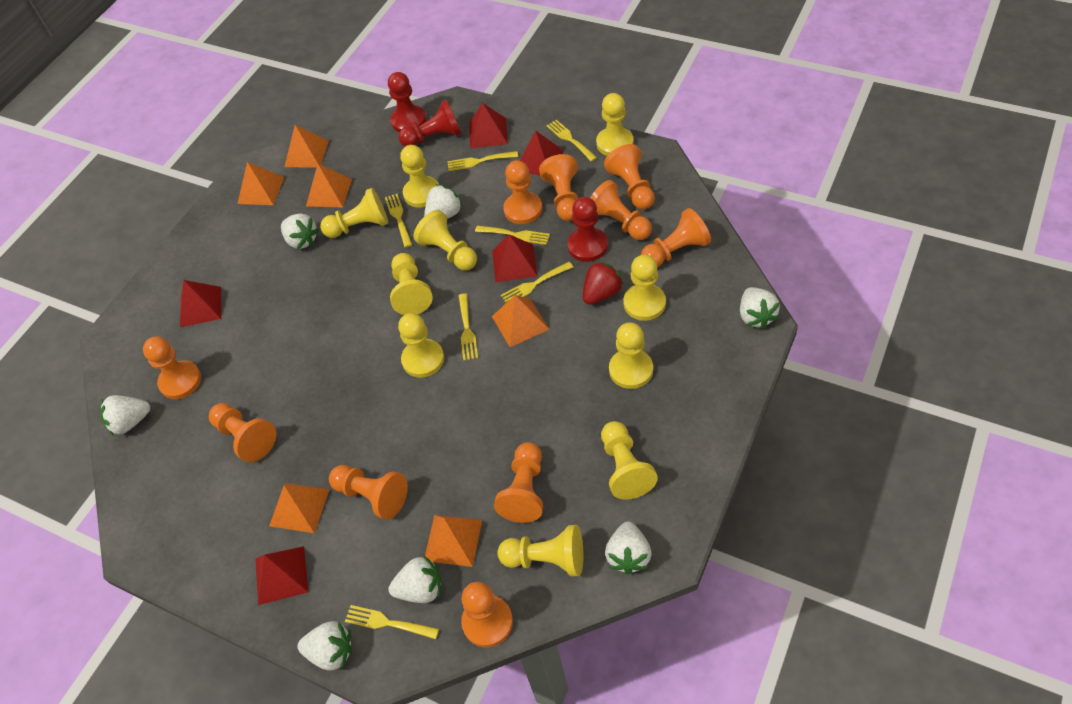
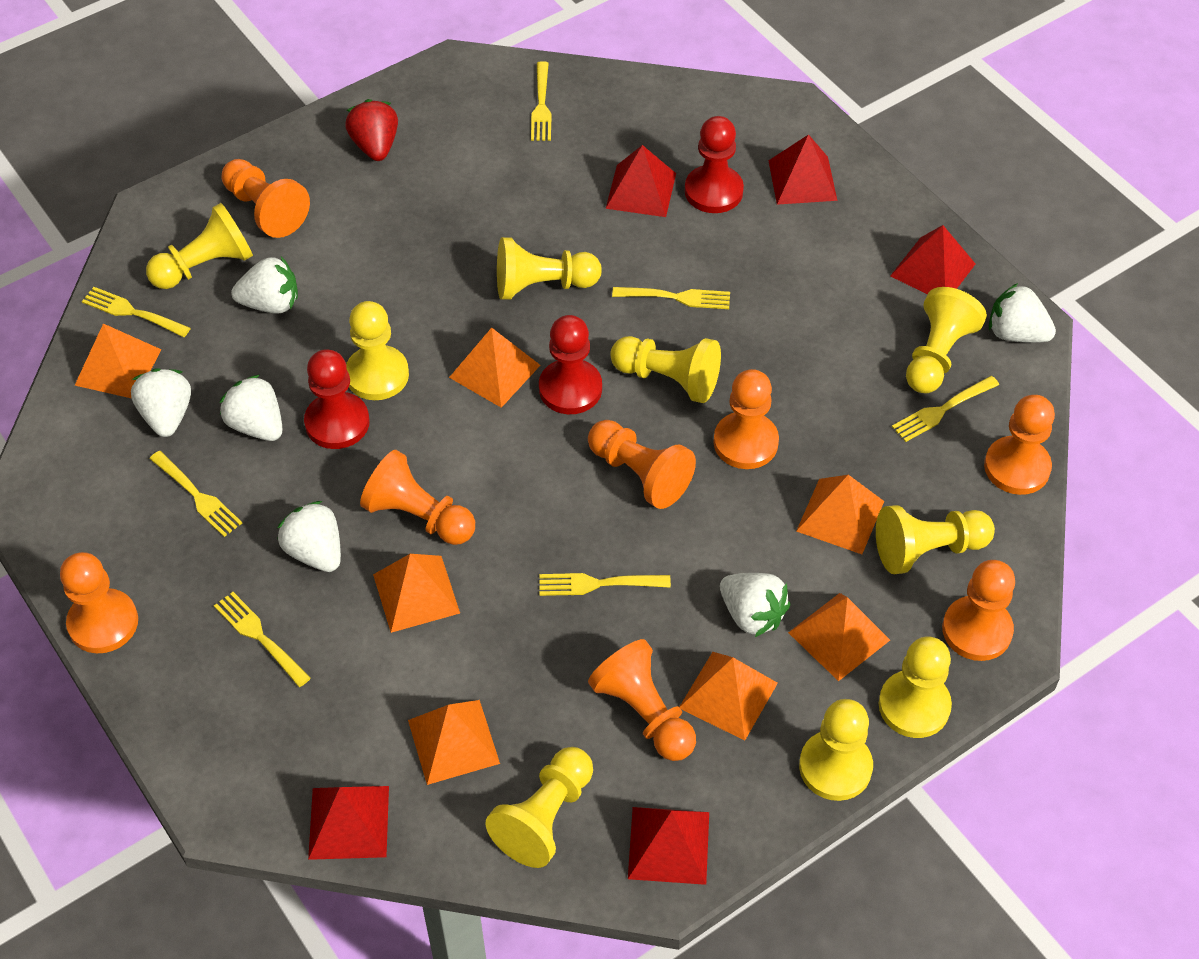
orange pawn: 10 -> 8
orange pyramid: 6 -> 7
white strawberry: 7 -> 6
yellow pawn: 10 -> 9

